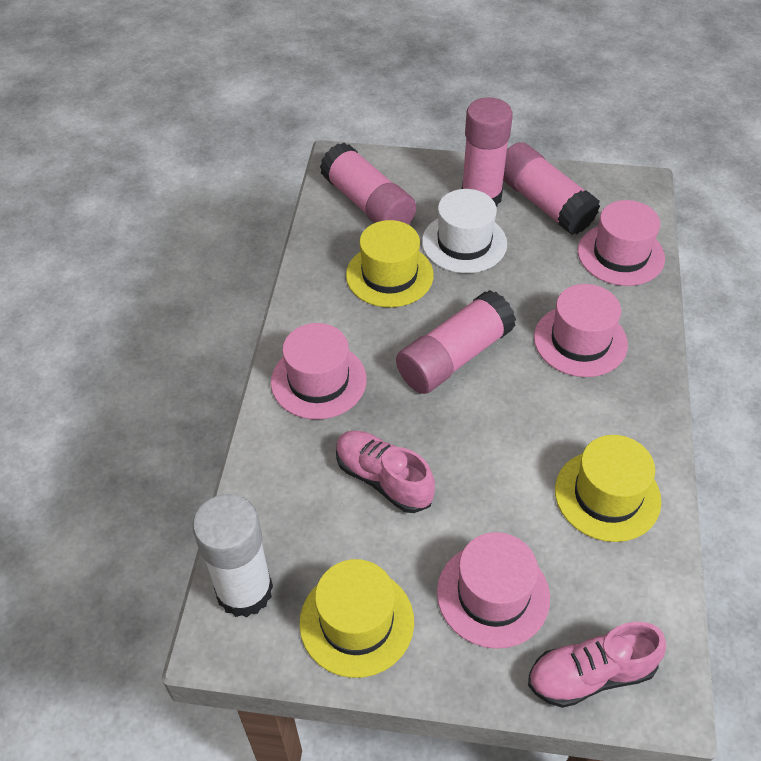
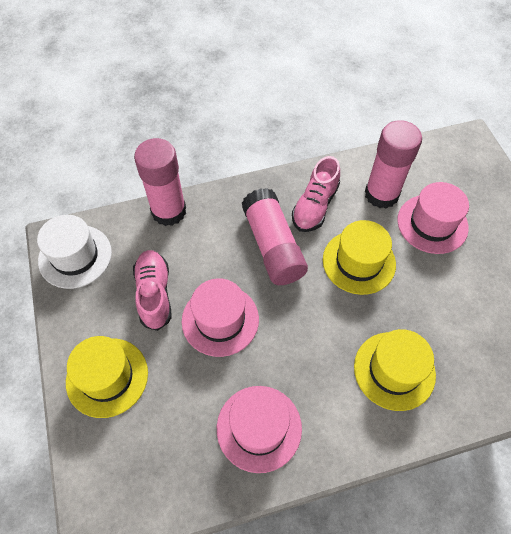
pink glue stick: 4 -> 3
pink hat: 4 -> 3
white glue stick: 1 -> 0

